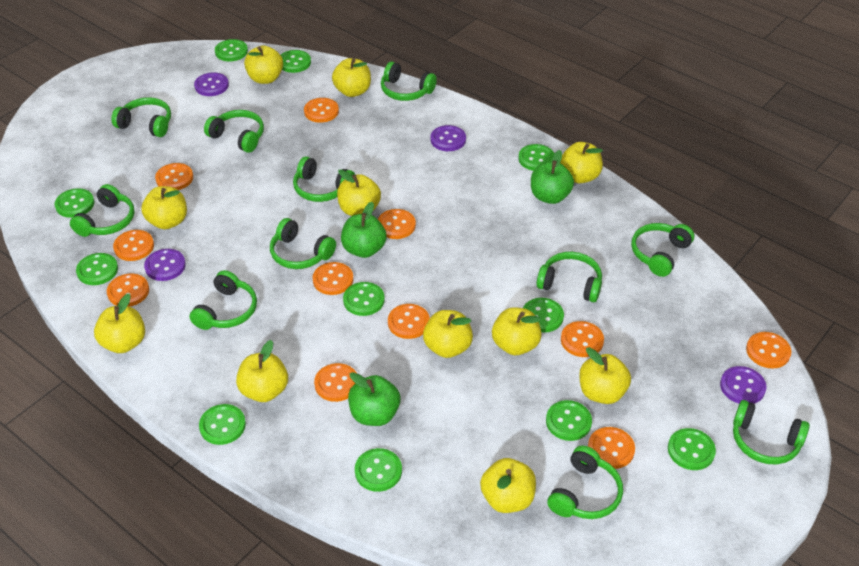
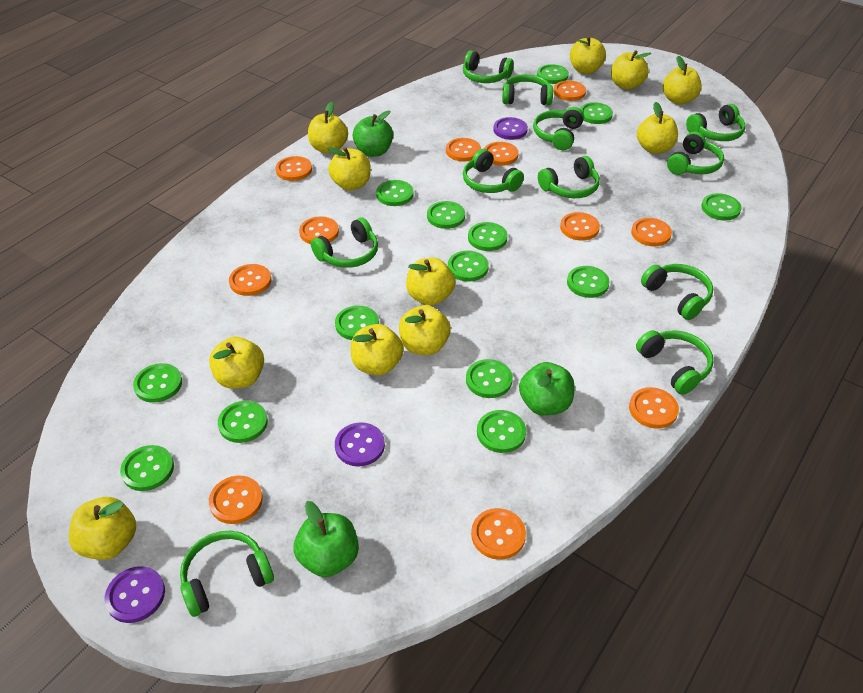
green button: 11 -> 14
purple button: 4 -> 3

